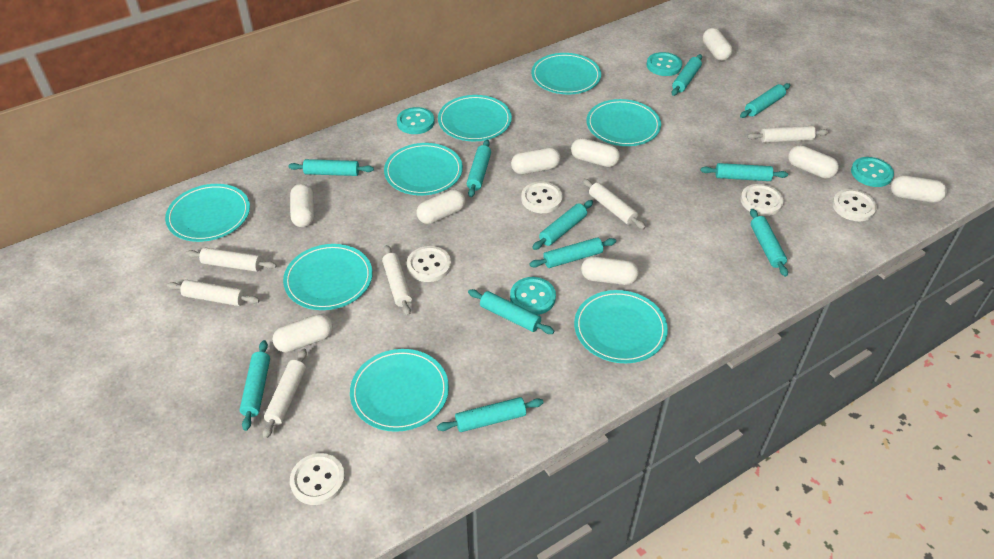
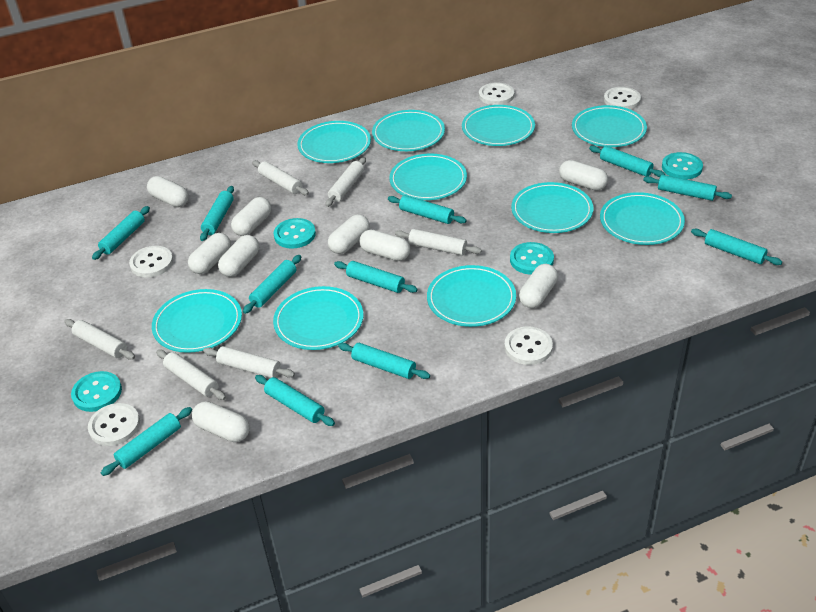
turquoise plate: 8 -> 10

